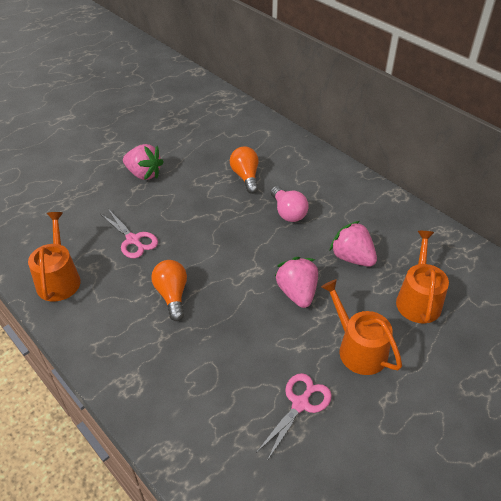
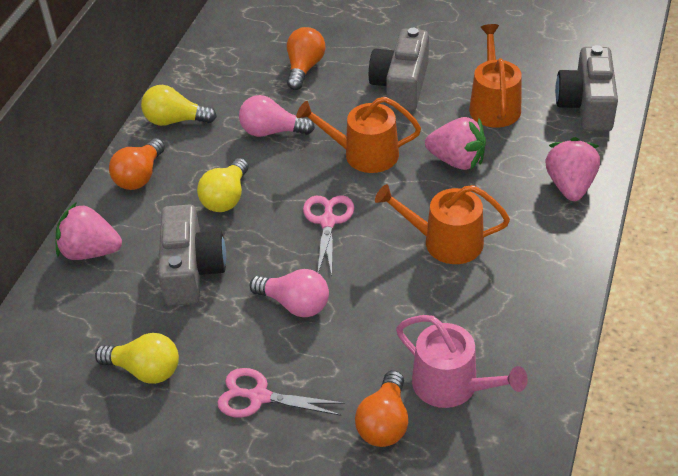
grey camera: 0 -> 3
orange light bulb: 2 -> 3
pink light bulb: 1 -> 2
pink watering can: 0 -> 1
yellow light bulb: 0 -> 3

